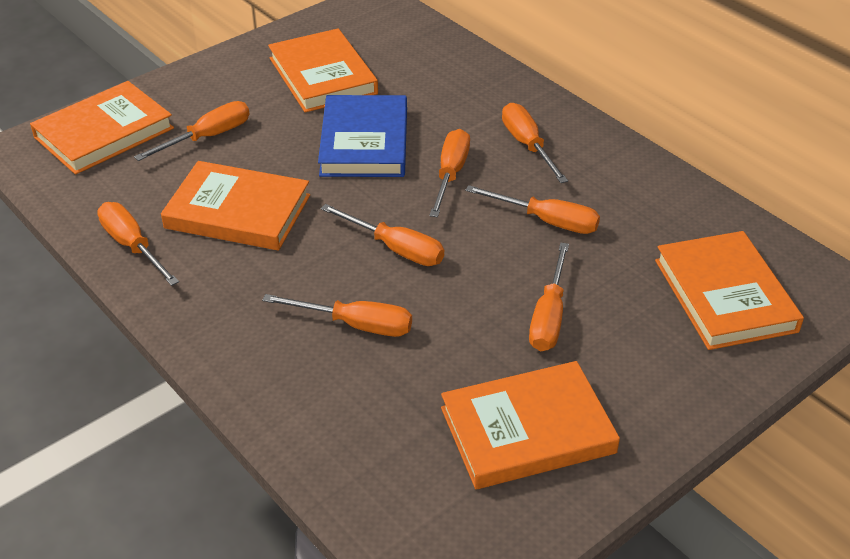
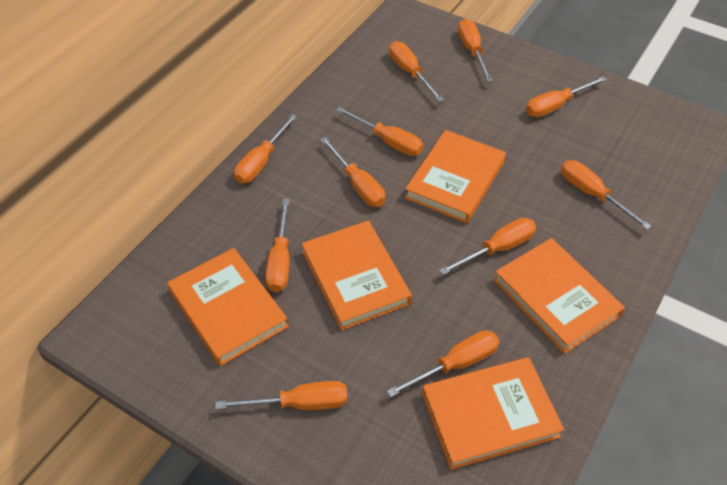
blue book: 1 -> 0
orange screwdriver: 8 -> 11

